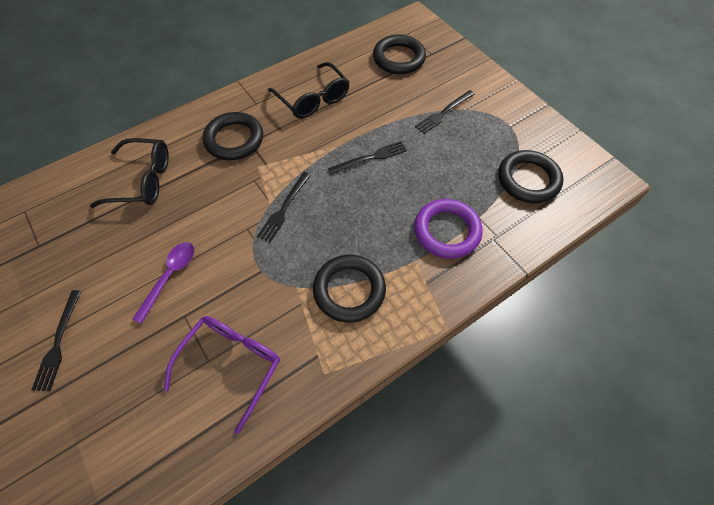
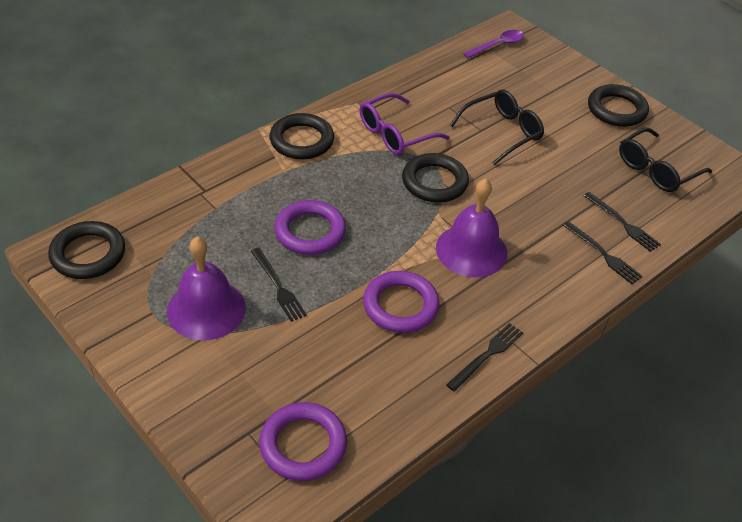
purple bell: 0 -> 2
purple ring: 1 -> 3

